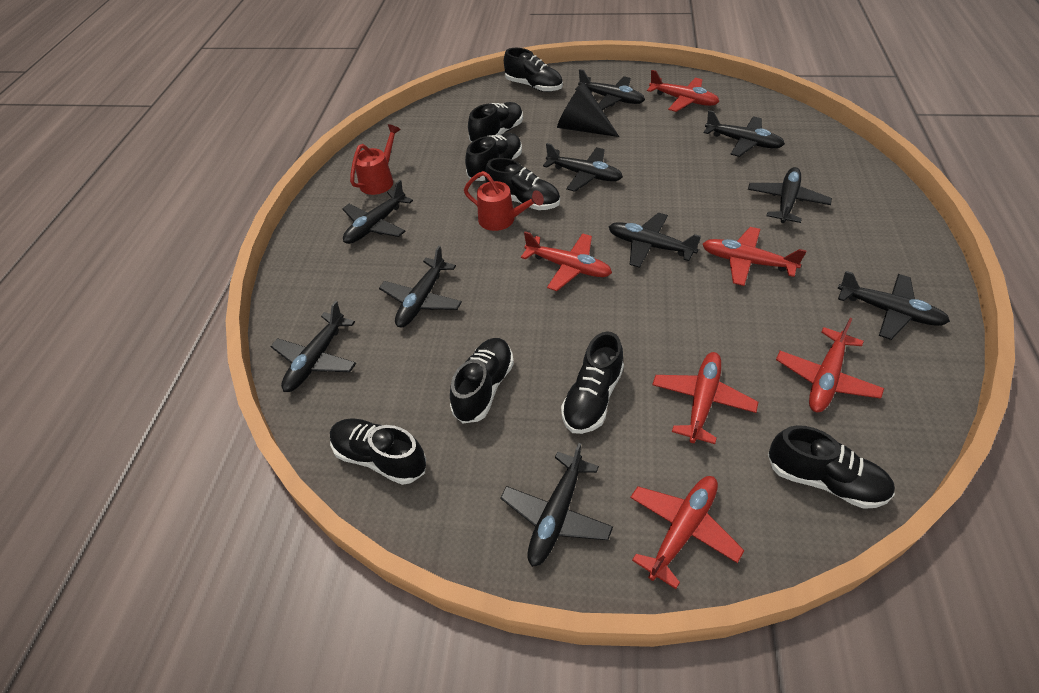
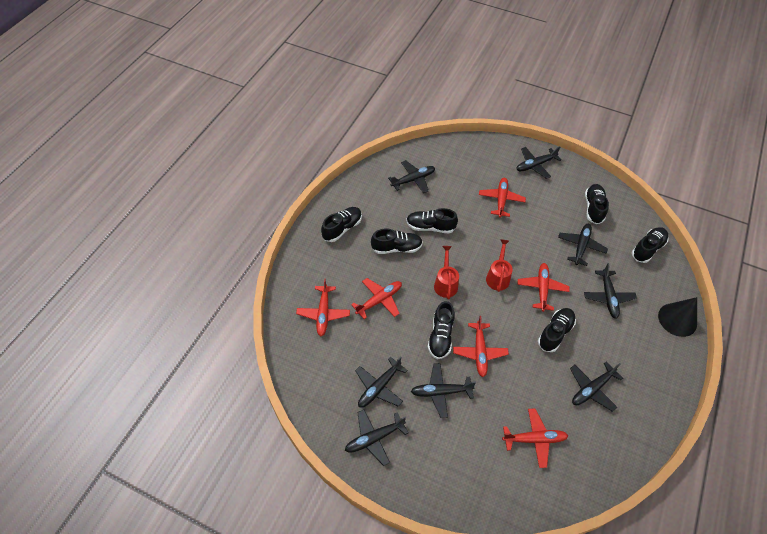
black plane: 10 -> 8
black shoe: 8 -> 7

